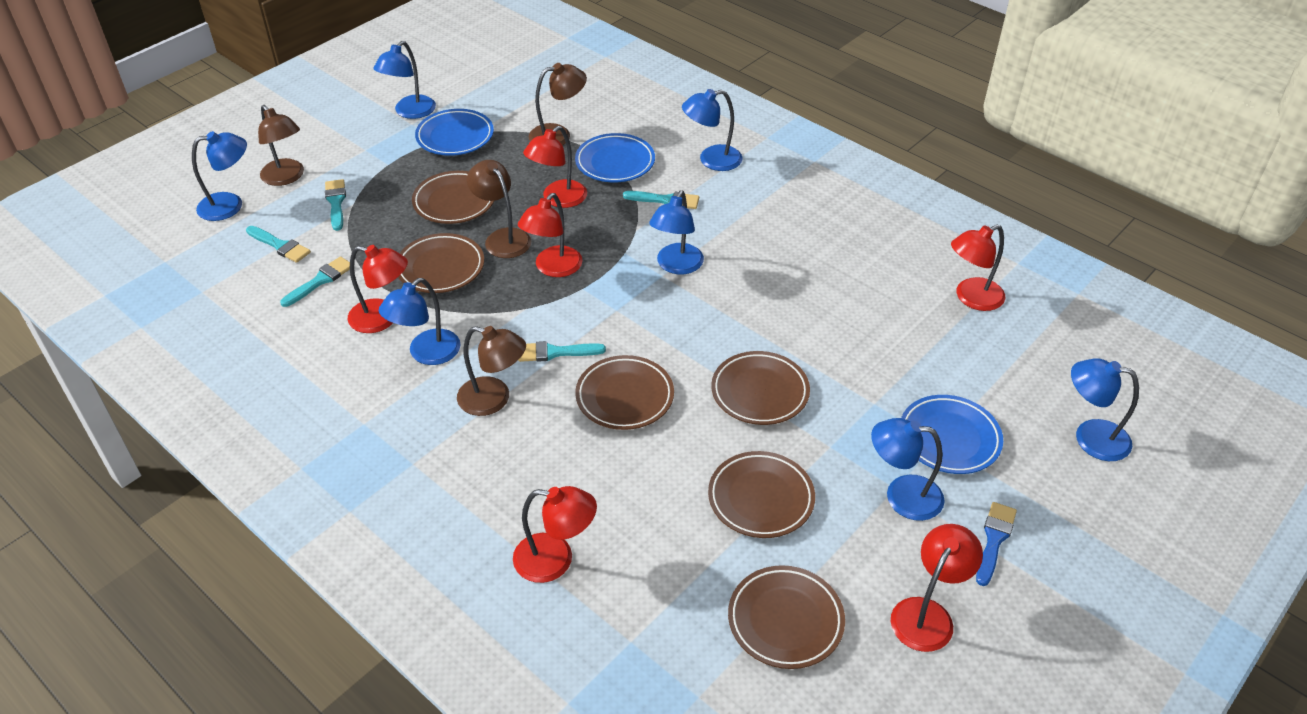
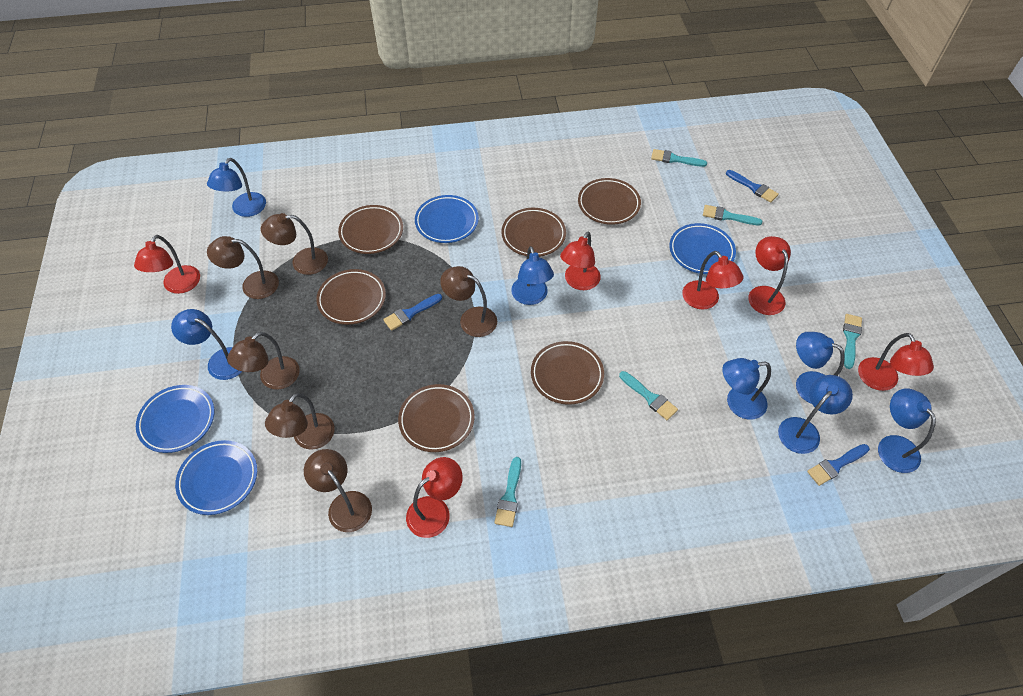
blue brush: 1 -> 3
blue plate: 3 -> 4
brown lamp: 4 -> 6

